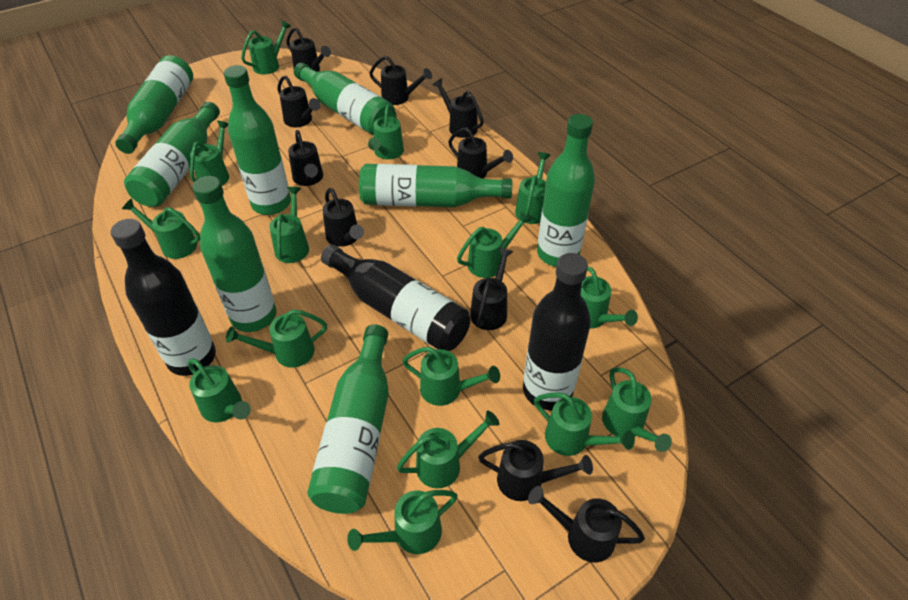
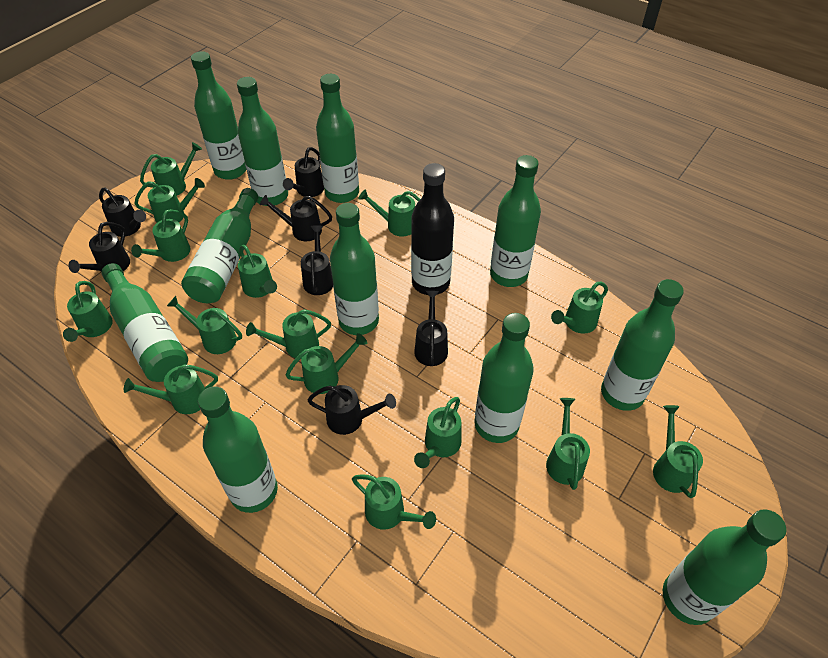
black bottle: 3 -> 1
black watering can: 10 -> 7
green bottle: 8 -> 11

